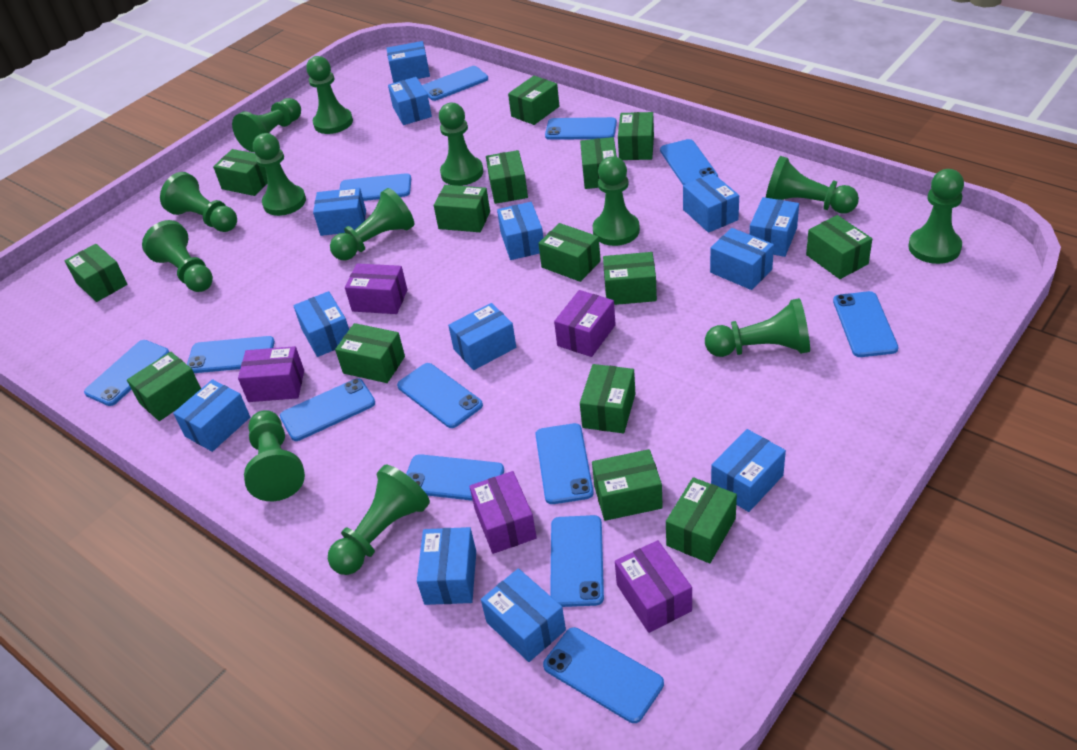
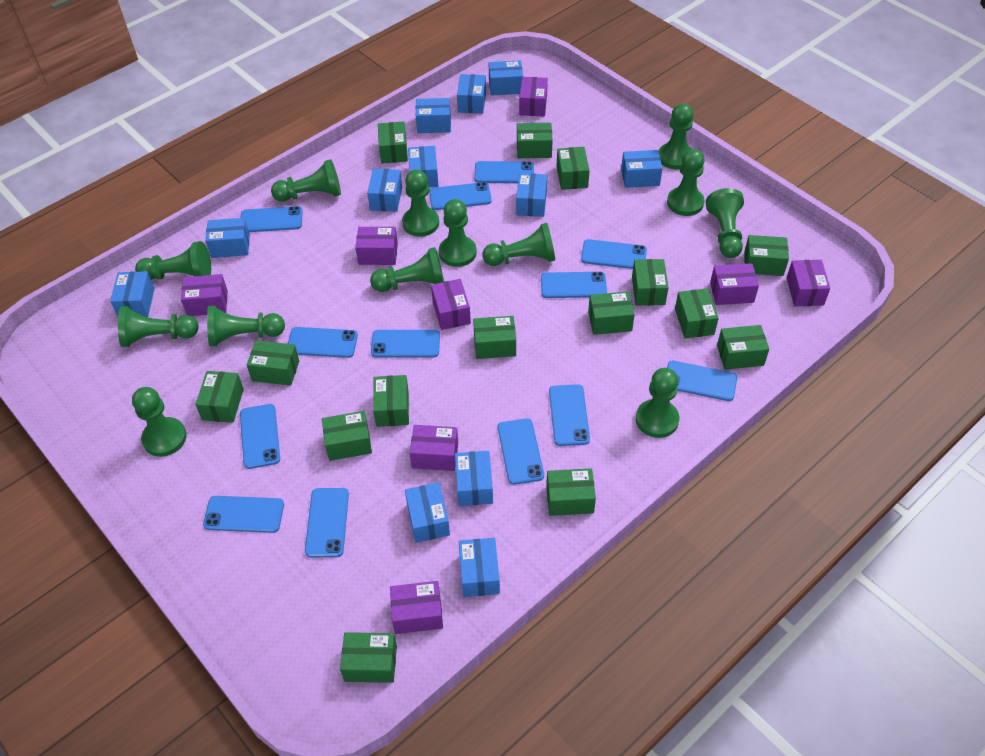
blue box: 13 -> 12
purple box: 5 -> 8

